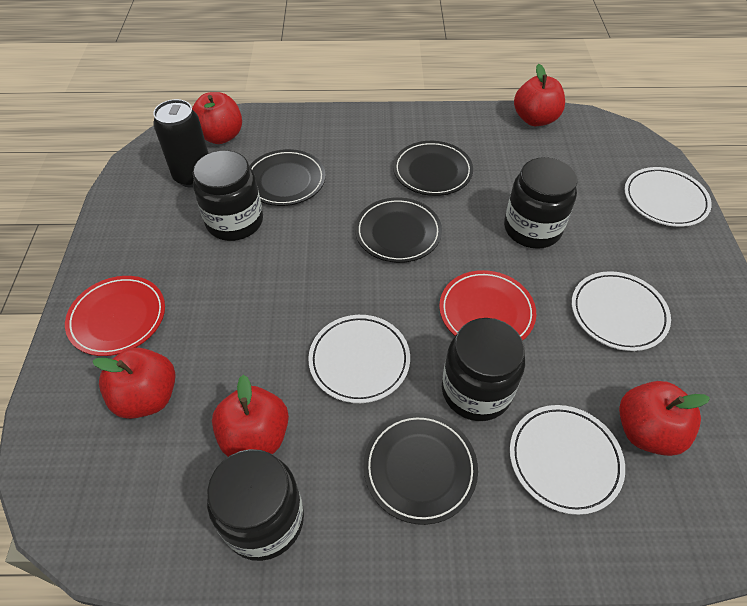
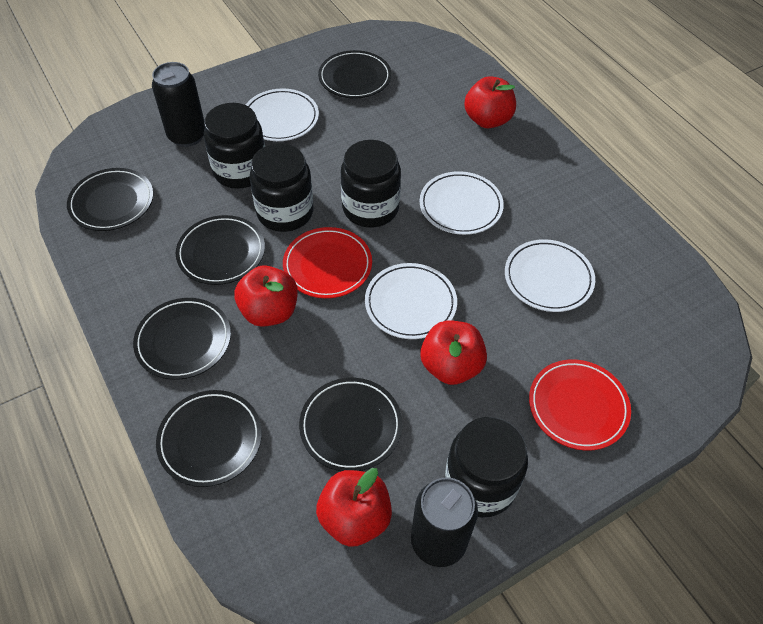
black can: 1 -> 2
black plate: 4 -> 6
red apple: 5 -> 4

